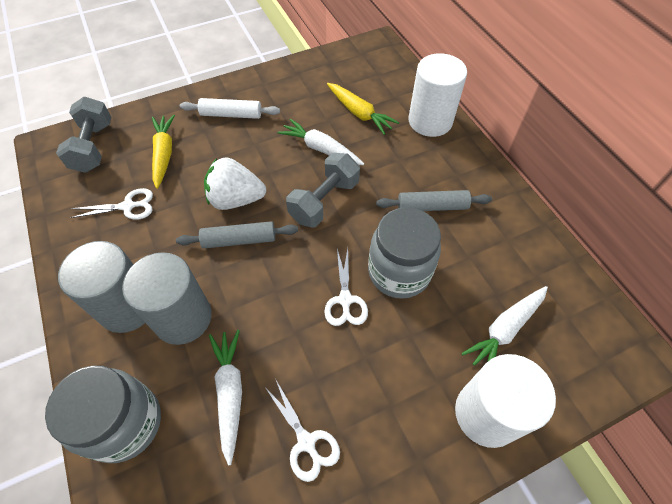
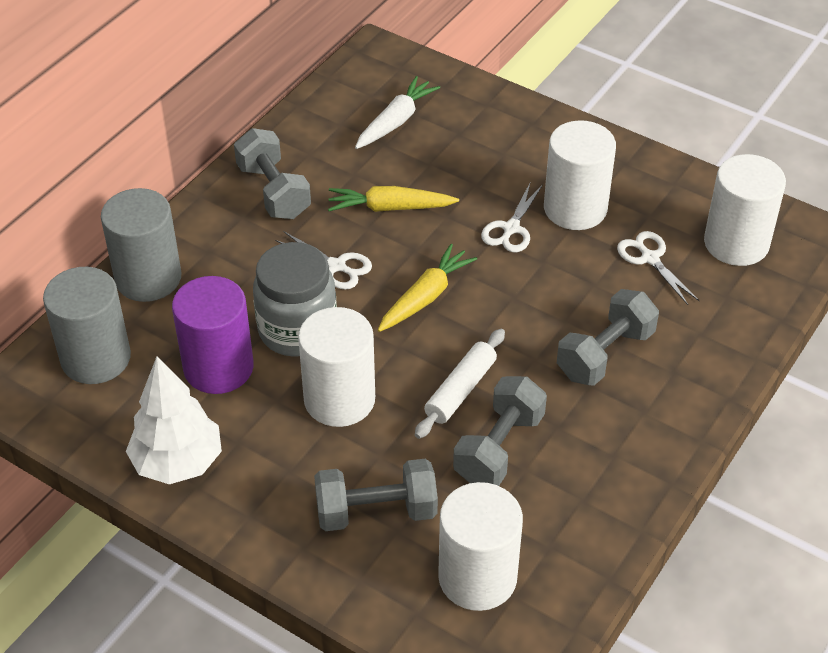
grey dumbbell: 2 -> 4
grey jar: 2 -> 1
grey rolling pin: 2 -> 0
purple cylinder: 0 -> 1
white carrot: 3 -> 1
white cylinder: 2 -> 4
white strawberry: 1 -> 0
white tree: 0 -> 1

